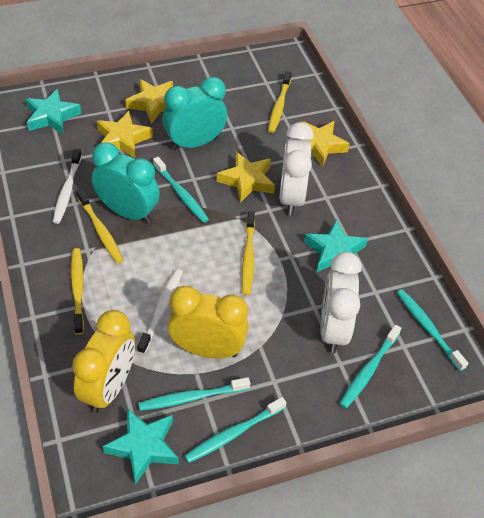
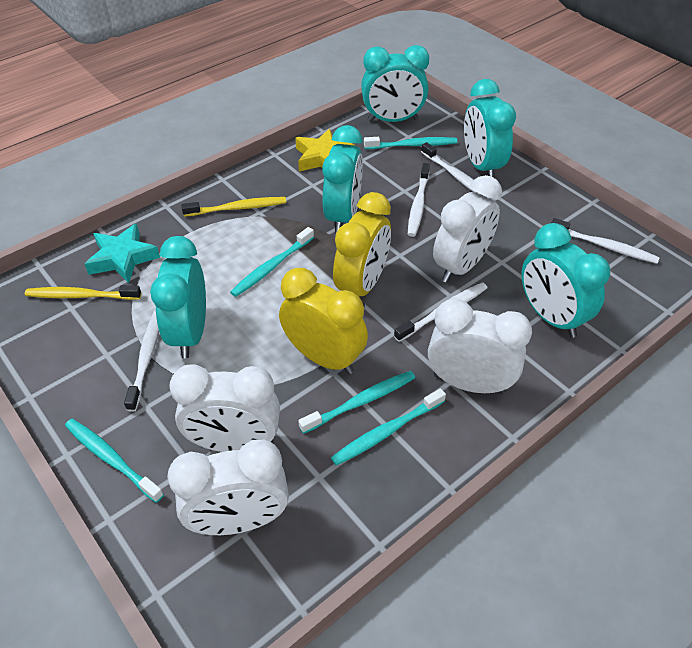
turquoise clock: 2 -> 5
turquoise star: 3 -> 1
white clock: 2 -> 4
white toothbrush: 2 -> 5
yellow star: 4 -> 1
yellow toothbrush: 4 -> 2

